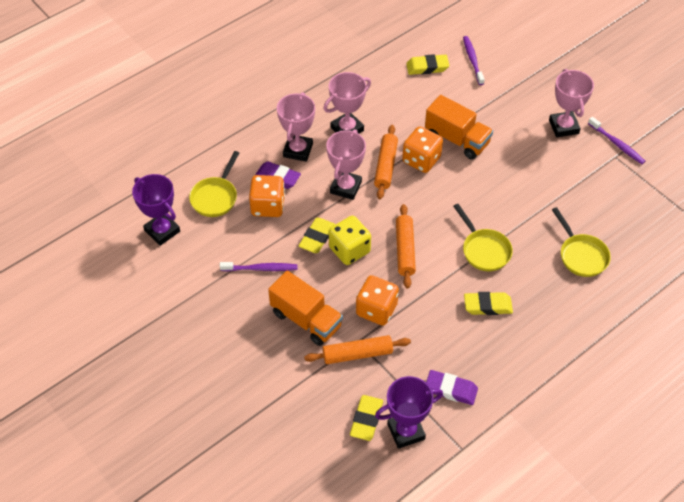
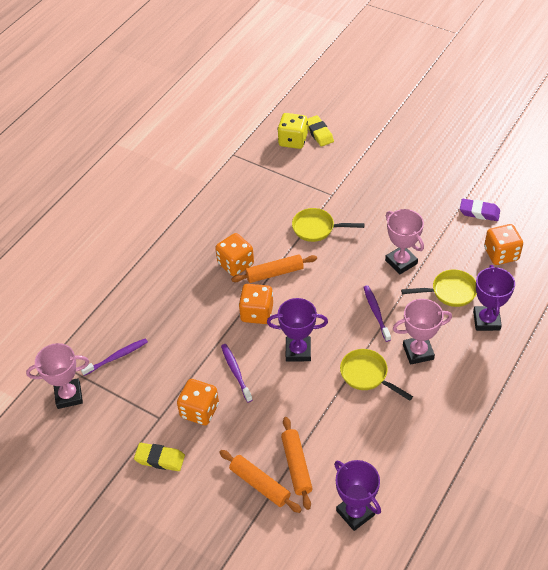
orange dice: 3 -> 4
orange truck: 2 -> 0
pink trophy: 4 -> 3
purple eraser: 2 -> 1
purple trophy: 2 -> 3
yellow eraser: 4 -> 2

